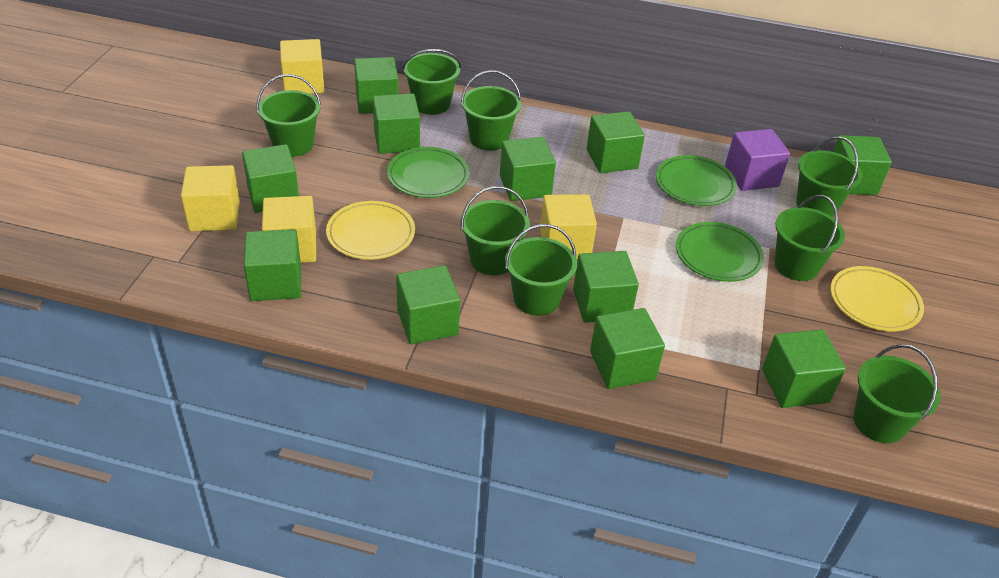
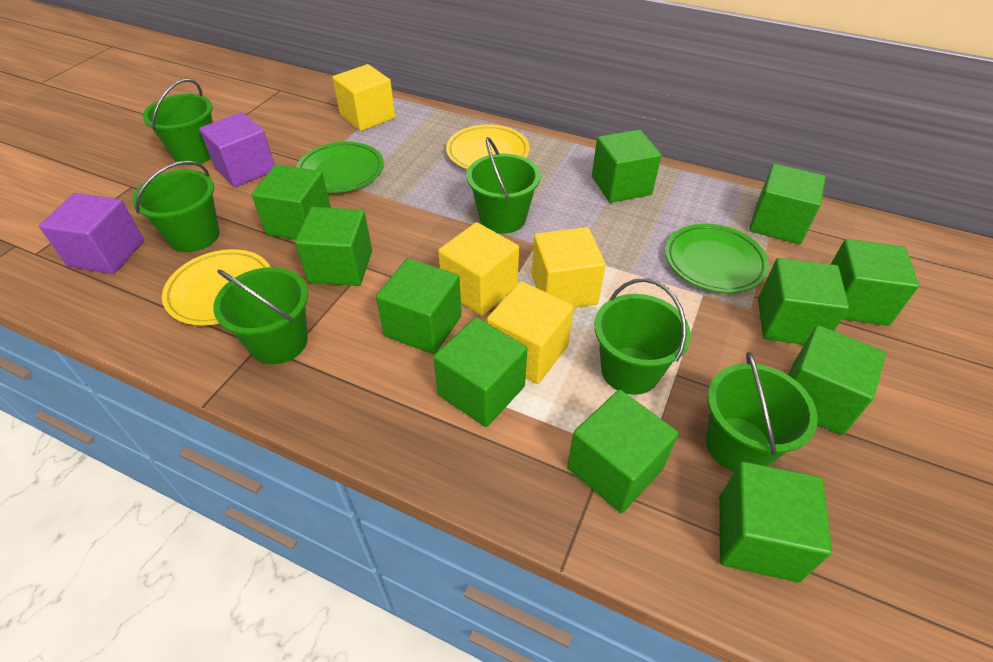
green bucket: 8 -> 6
green plate: 3 -> 2
purple cube: 1 -> 2

